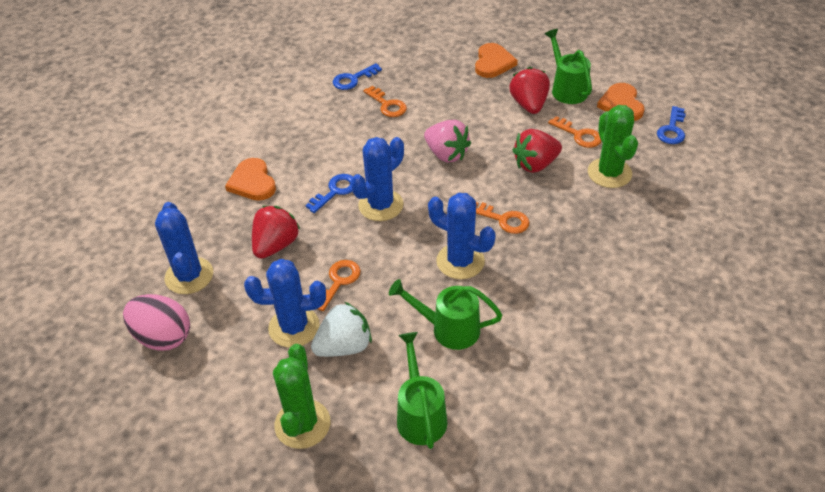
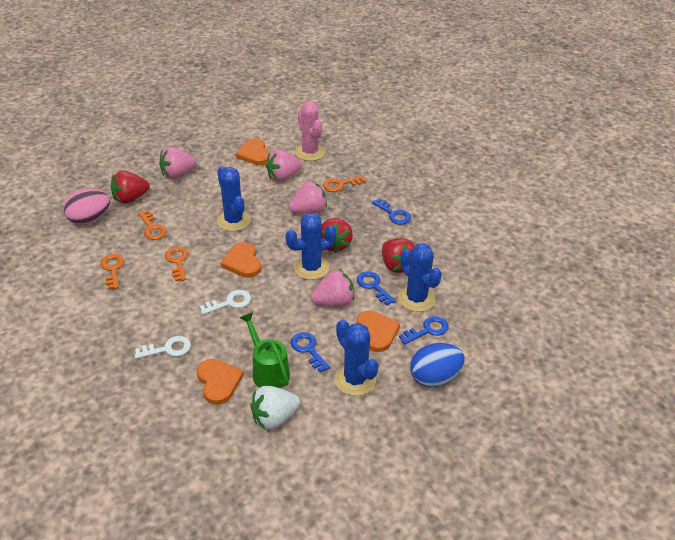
blue egg: 0 -> 1
blue key: 3 -> 4
green cactus: 2 -> 0
green watering can: 3 -> 1
orange heart: 3 -> 4
pink cactus: 0 -> 1
pink strawberry: 1 -> 4
white key: 0 -> 2

